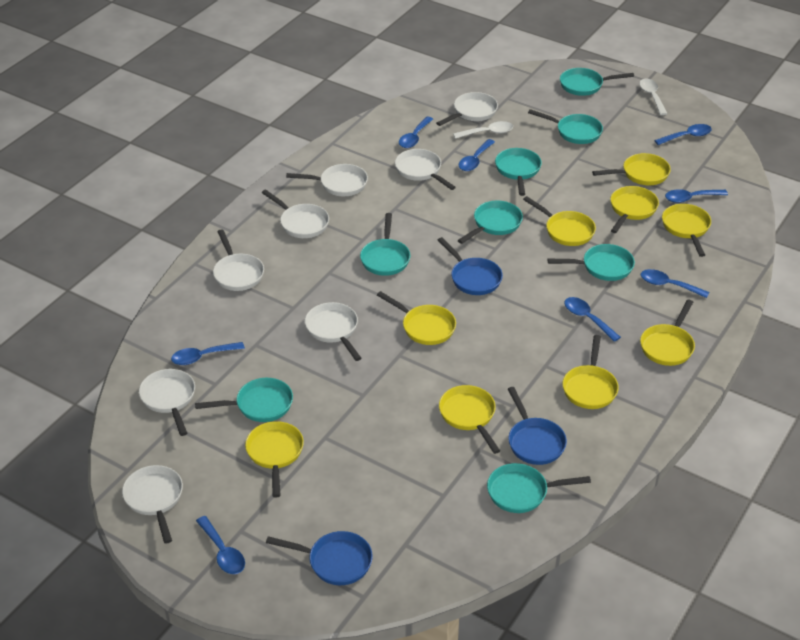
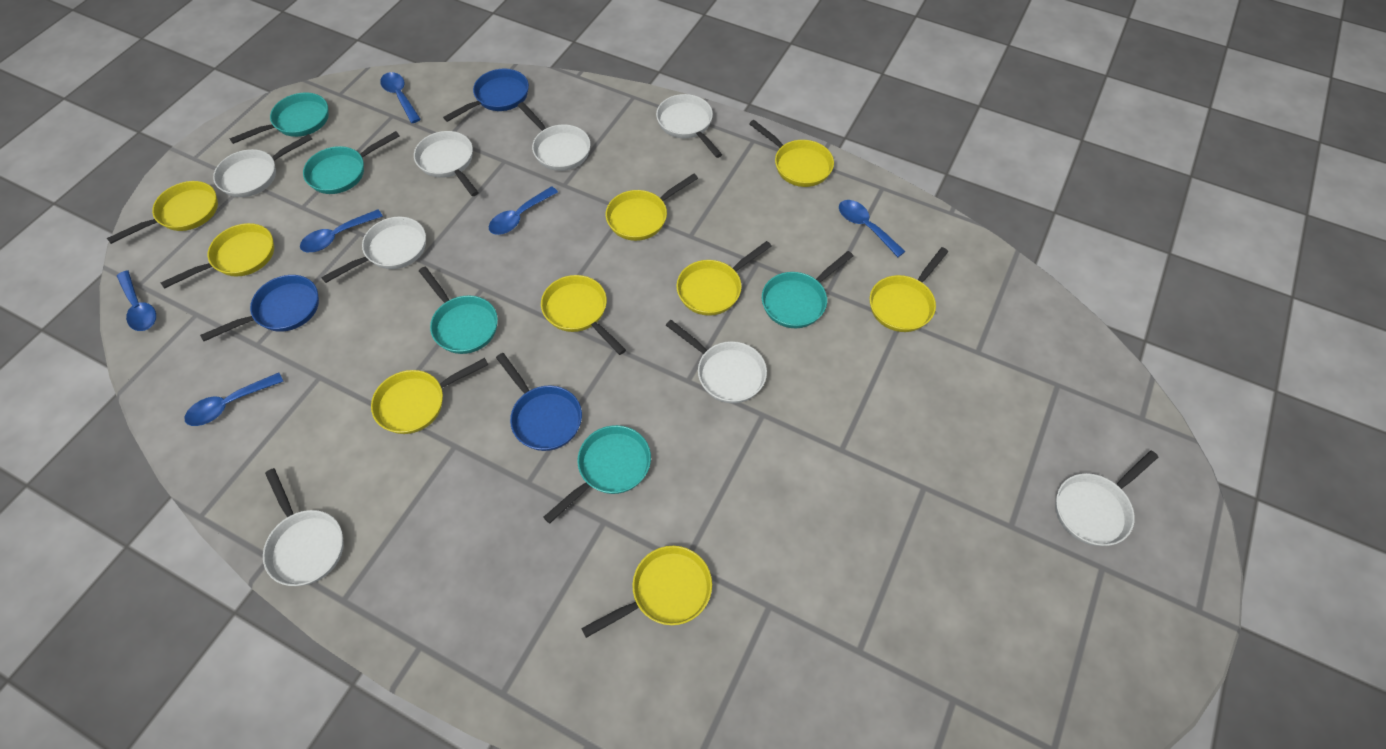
blue spoon: 8 -> 6
turquoise pan: 8 -> 5
white spoon: 2 -> 0

